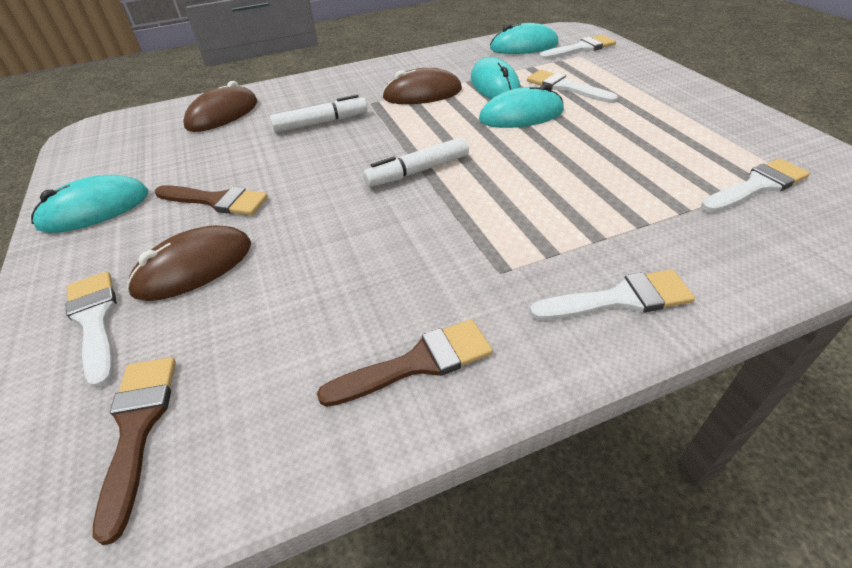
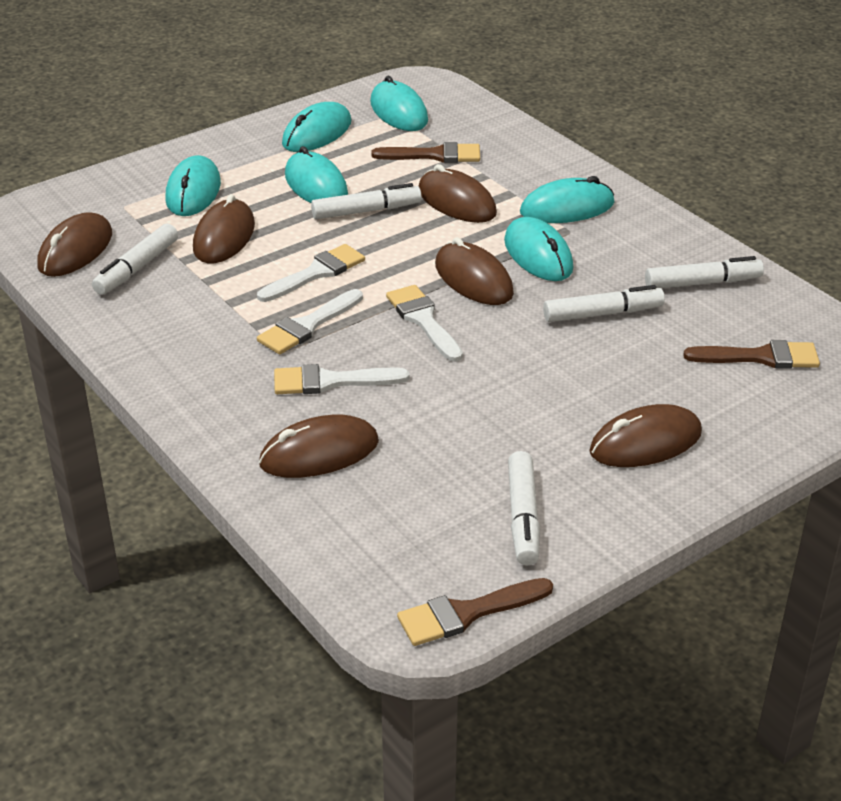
brown mouse: 3 -> 6
turquoise mouse: 4 -> 6
white brush: 5 -> 4
white marker: 2 -> 5

